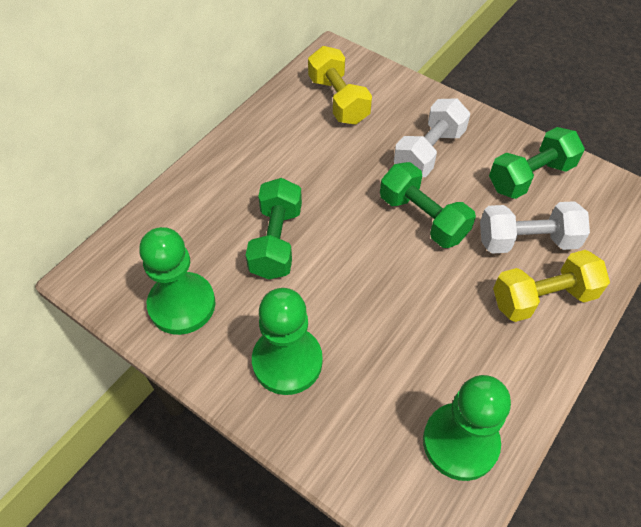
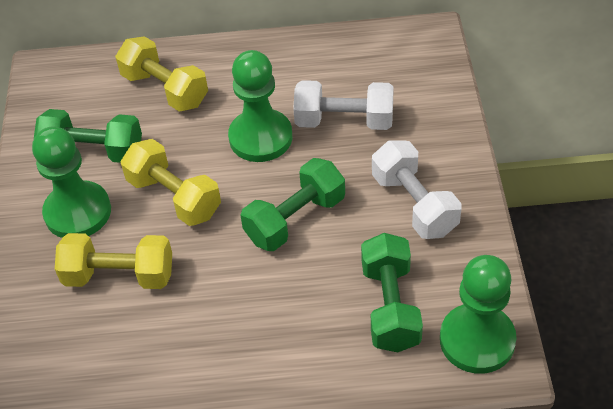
yellow dumbbell: 2 -> 3

